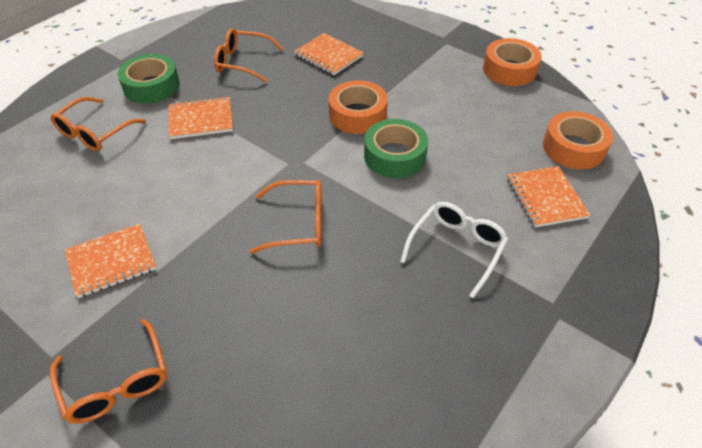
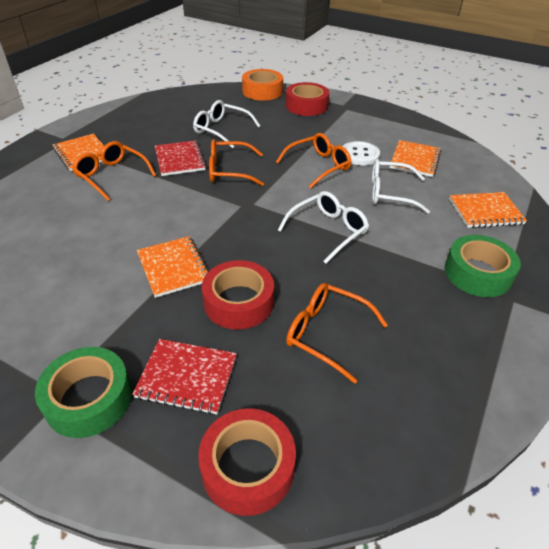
orange tape: 3 -> 1
red notebook: 0 -> 2
red tape: 0 -> 3
white button: 0 -> 1
white glasses: 1 -> 3

